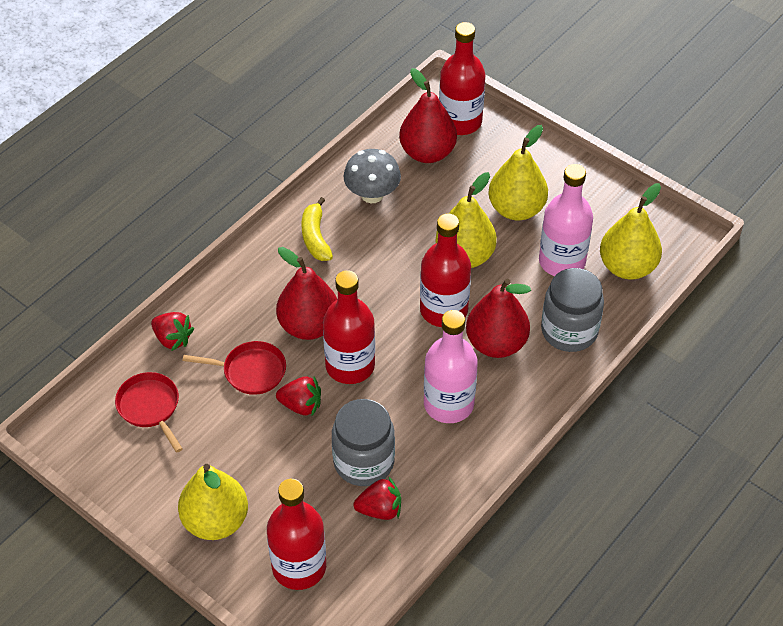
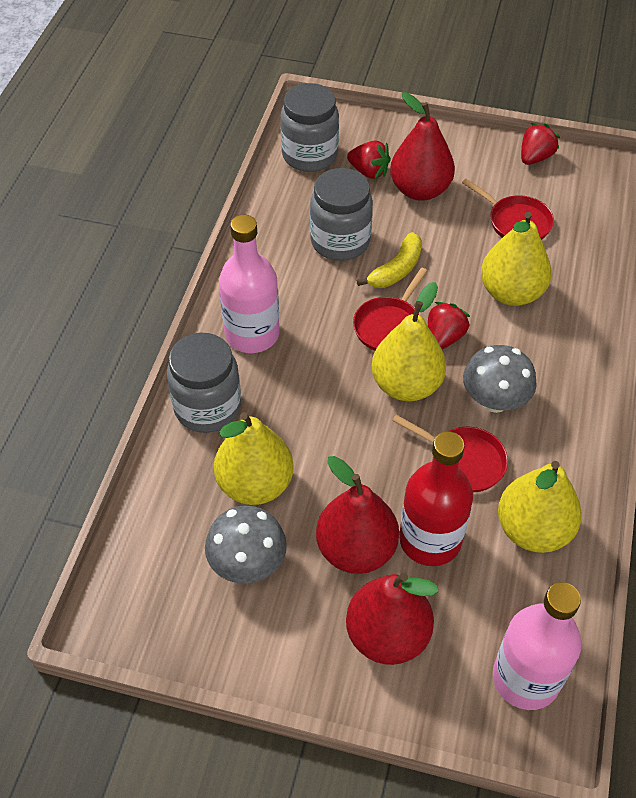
grey jar: 2 -> 3
grey mushroom: 1 -> 2
red bottle: 4 -> 1
red pan: 2 -> 3

